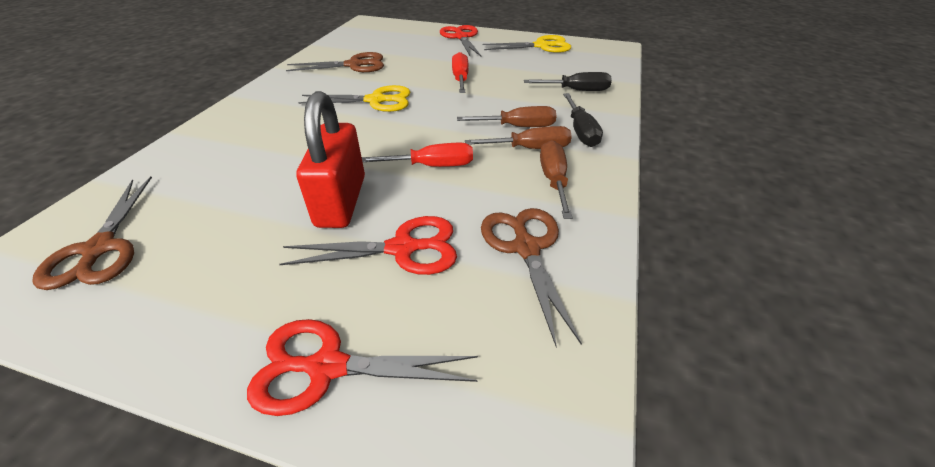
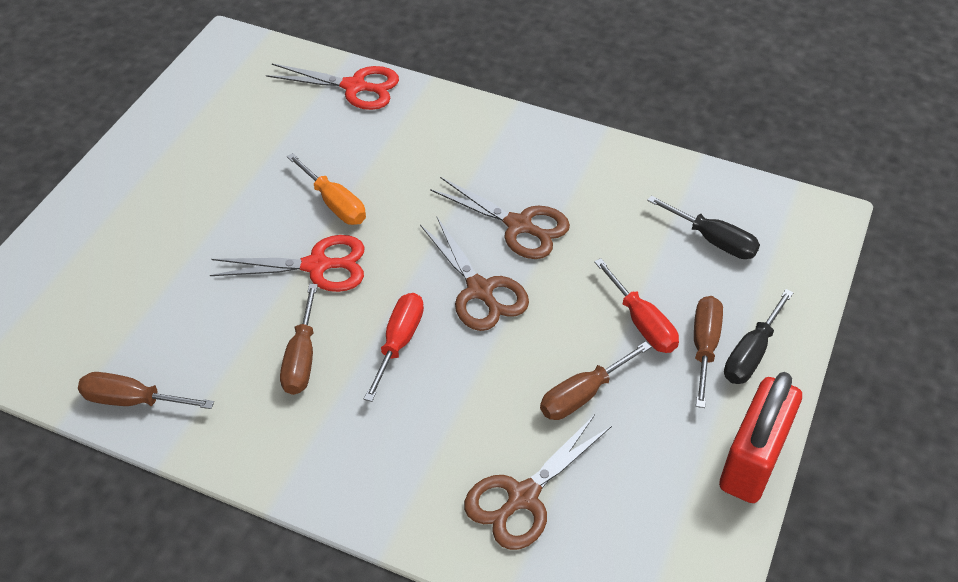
brown screwdriver: 3 -> 4
orange screwdriver: 0 -> 1
red scissors: 3 -> 2
yellow scissors: 2 -> 0

